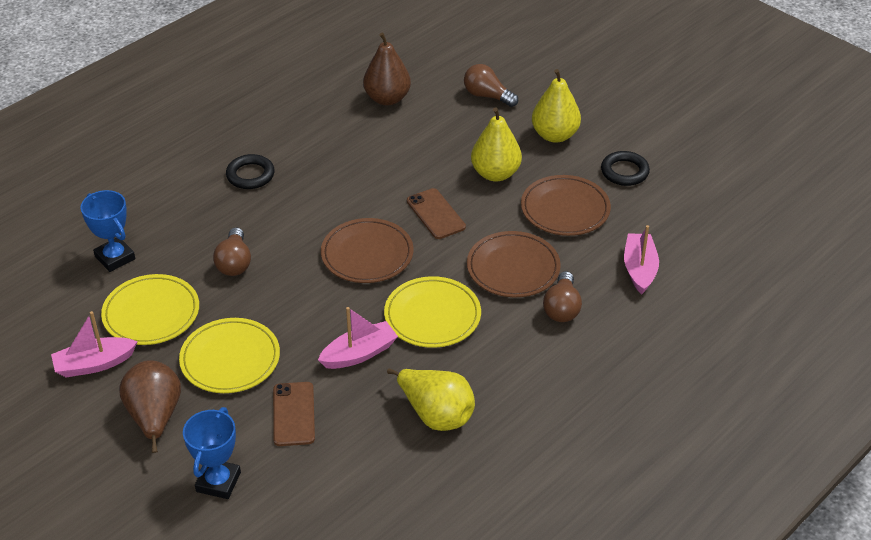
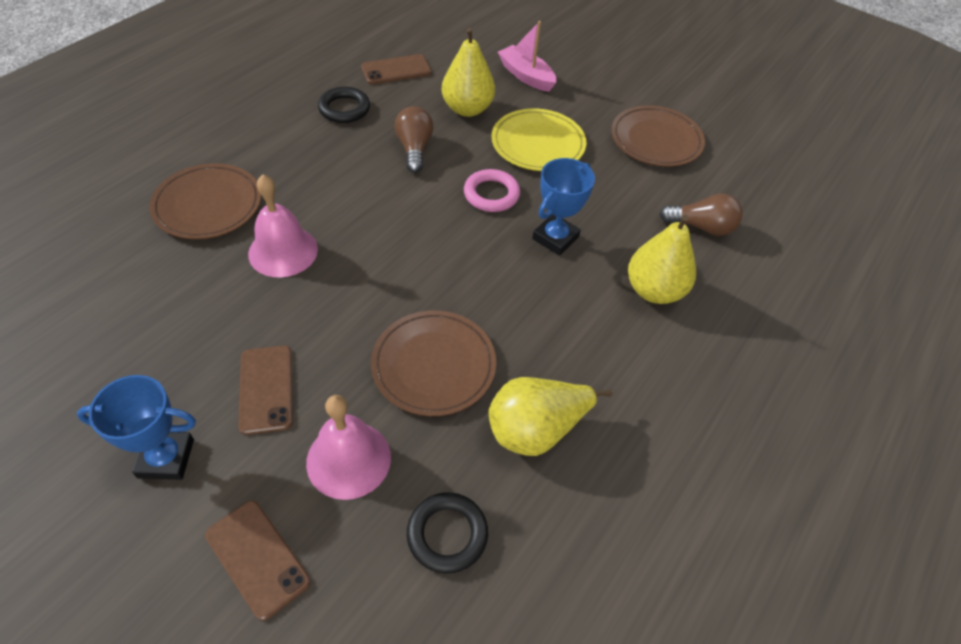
brown light bulb: 3 -> 2
brown pear: 2 -> 0
brown phone: 2 -> 3
pink bell: 0 -> 2
pink boat: 3 -> 1
pink ring: 0 -> 1
yellow plate: 3 -> 1

